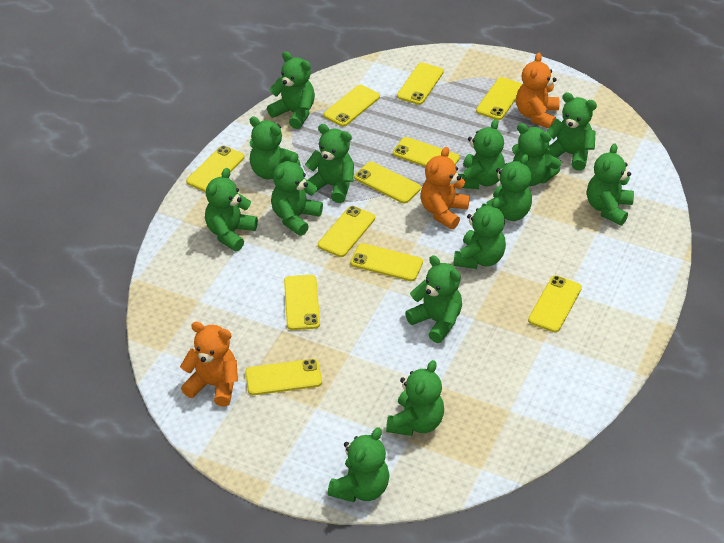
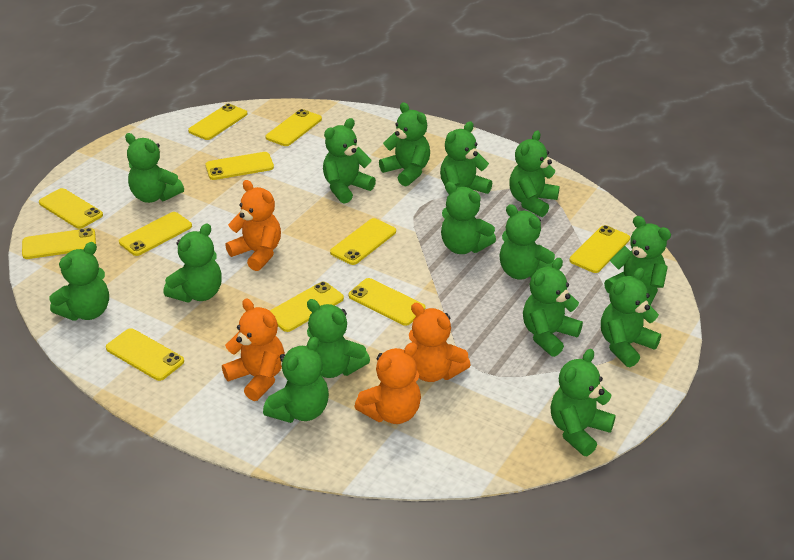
green teddy bear: 14 -> 15
orange teddy bear: 3 -> 4

